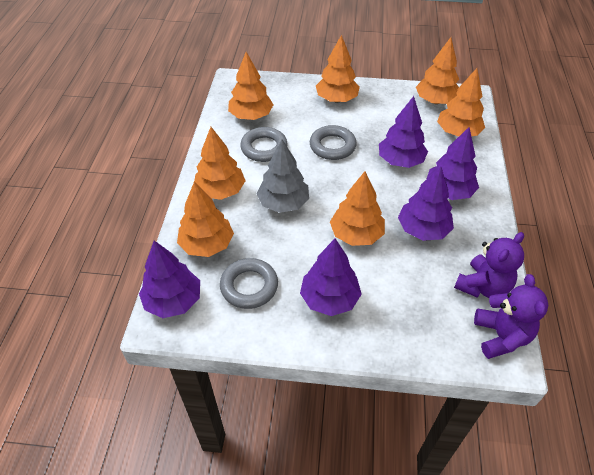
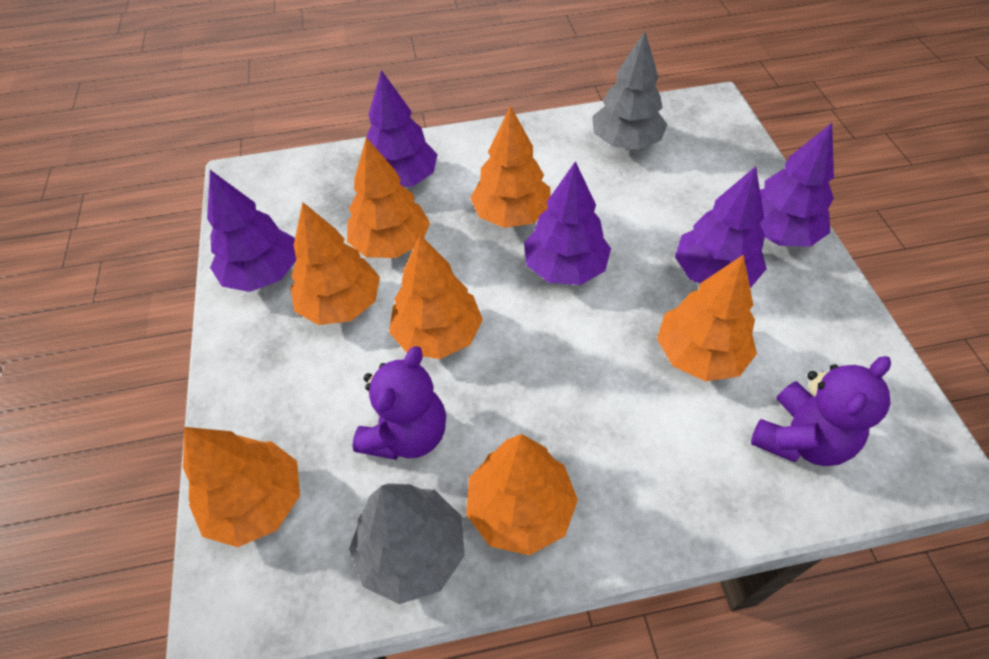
grey ring: 3 -> 0
grey tree: 1 -> 2

